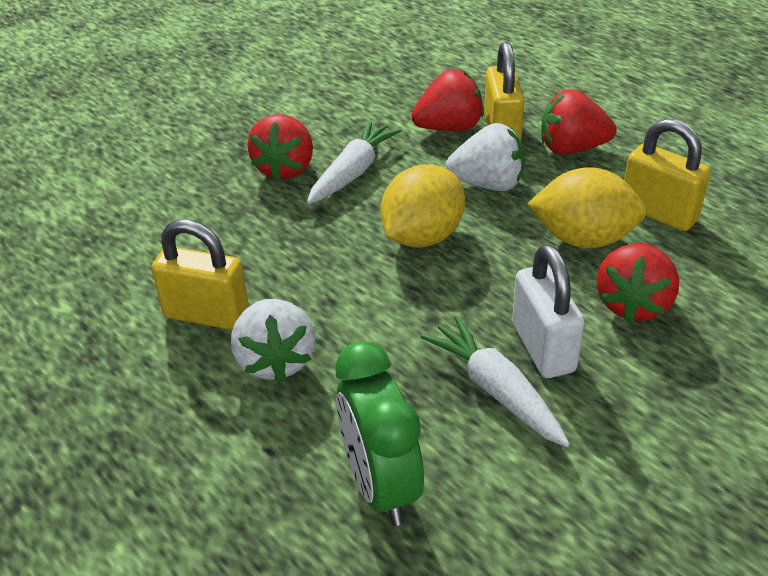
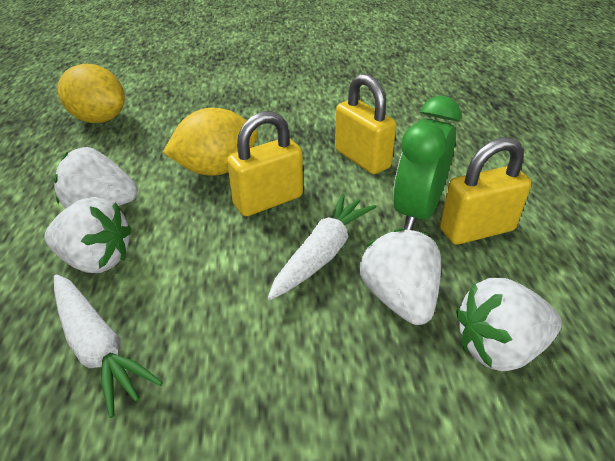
red strawberry: 4 -> 0
white padlock: 1 -> 0
white strawberry: 2 -> 4

